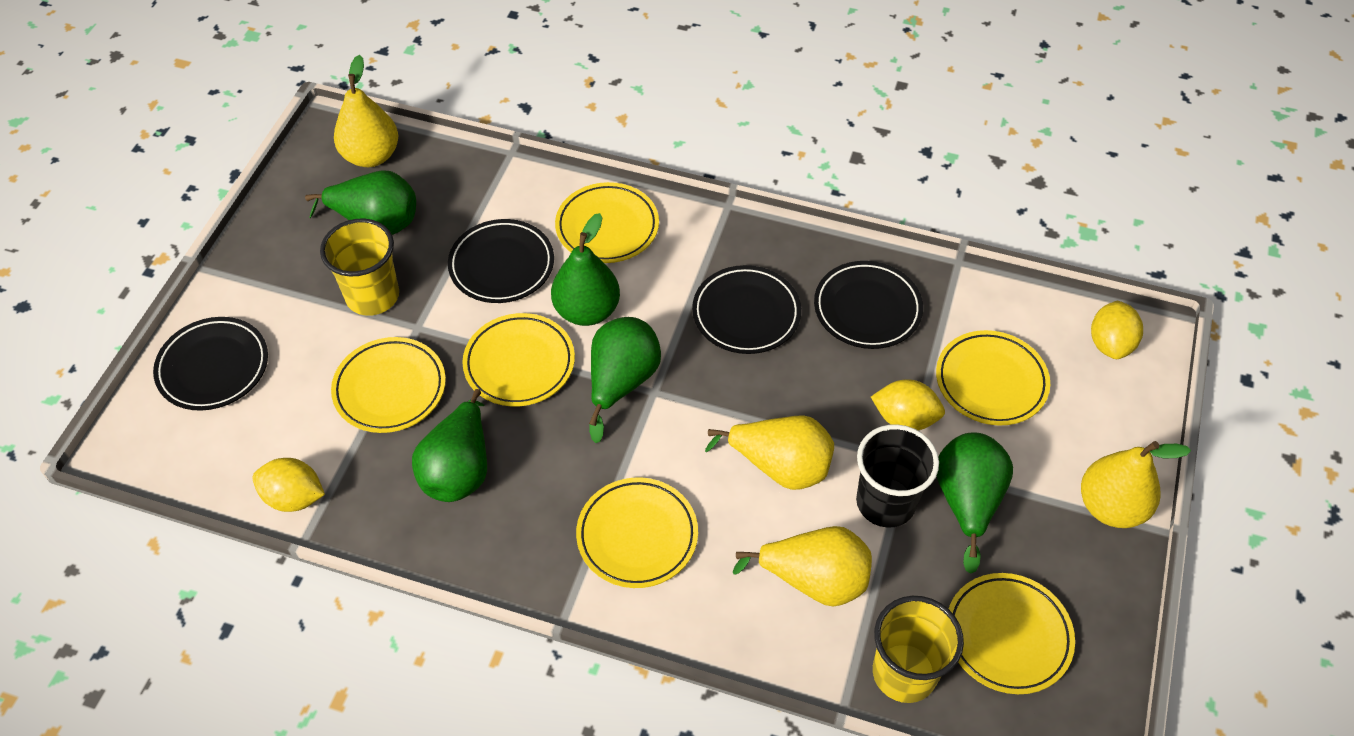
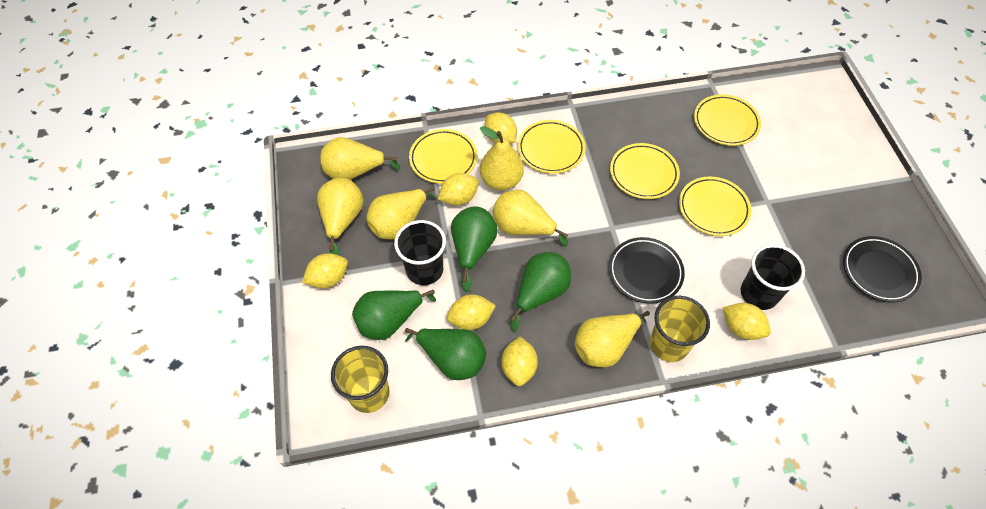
black cup: 1 -> 2
black plate: 4 -> 2
green pear: 5 -> 4
yellow lemon: 3 -> 6
yellow pear: 4 -> 6
yellow plate: 6 -> 5

